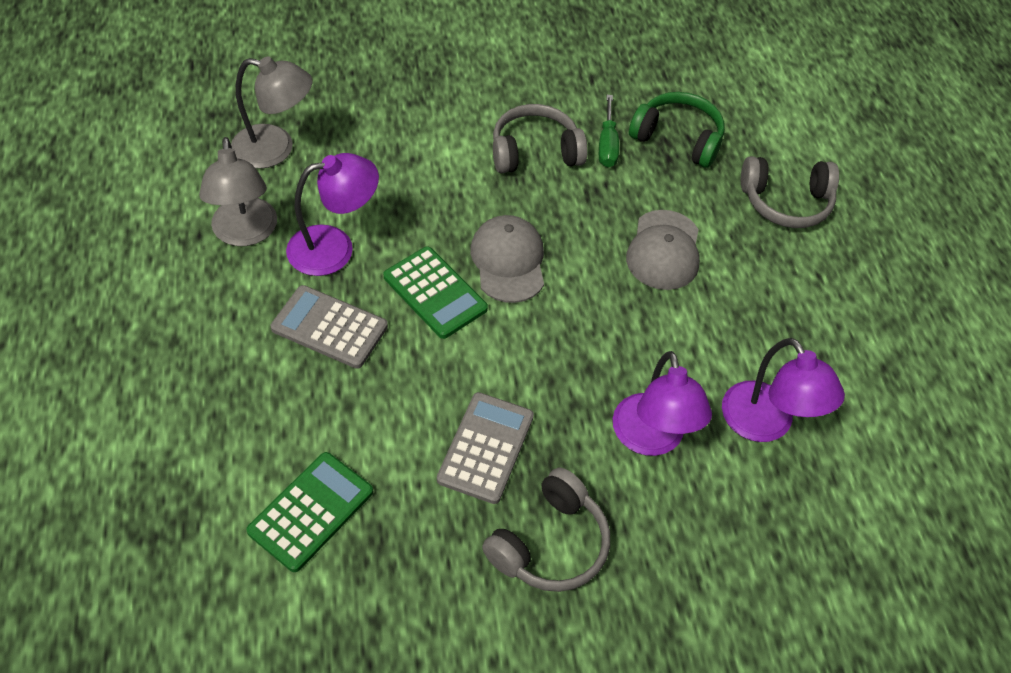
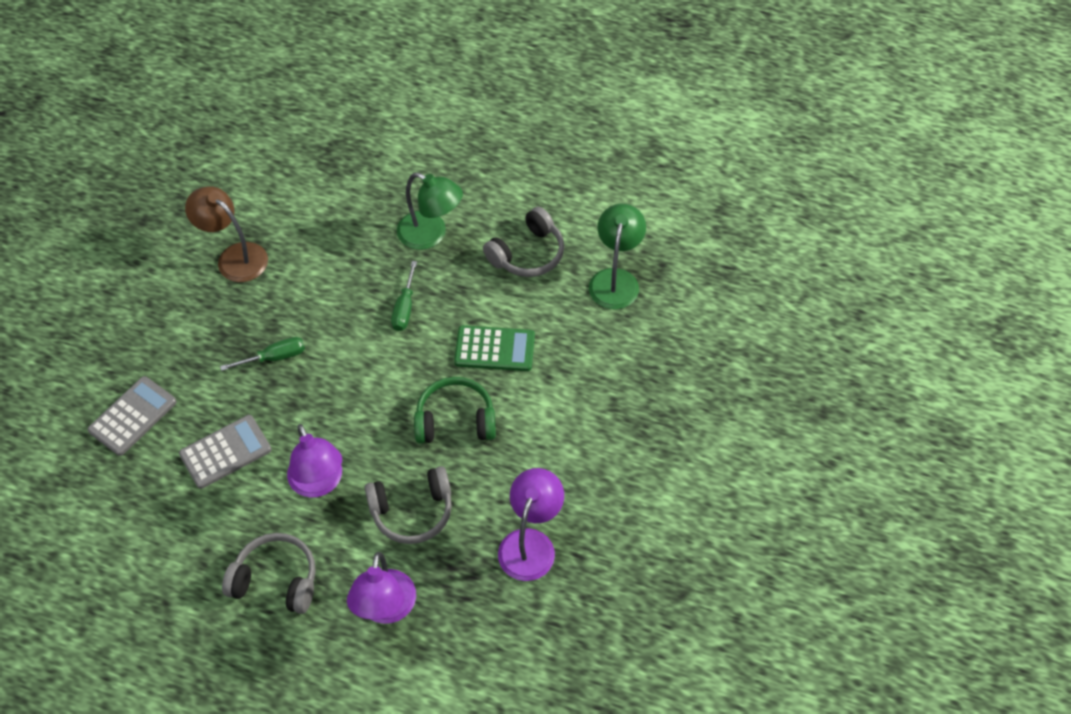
brown lamp: 0 -> 1
green calculator: 2 -> 1
green lamp: 0 -> 2
green screwdriver: 1 -> 2
grey cap: 2 -> 0
grey lamp: 2 -> 0

